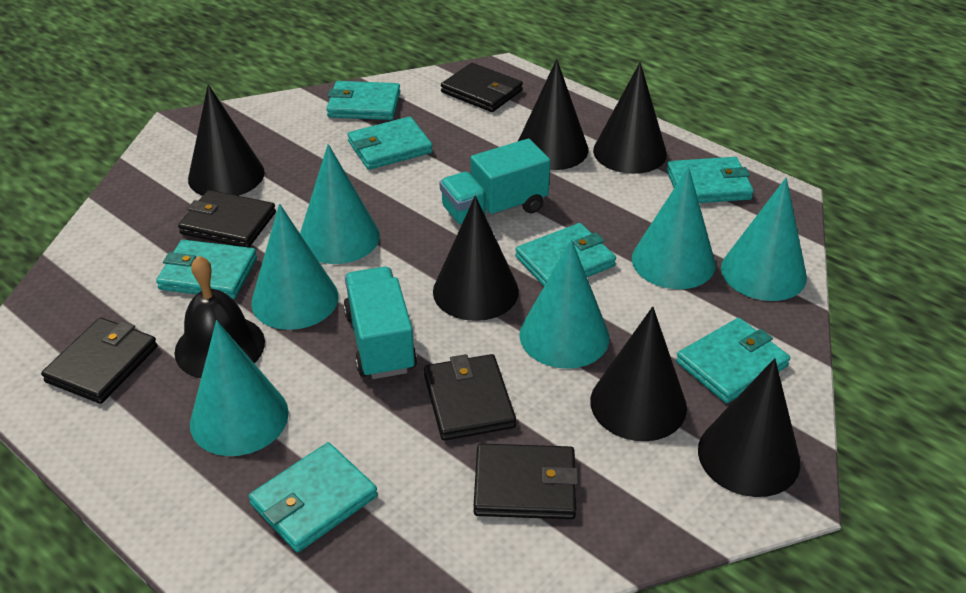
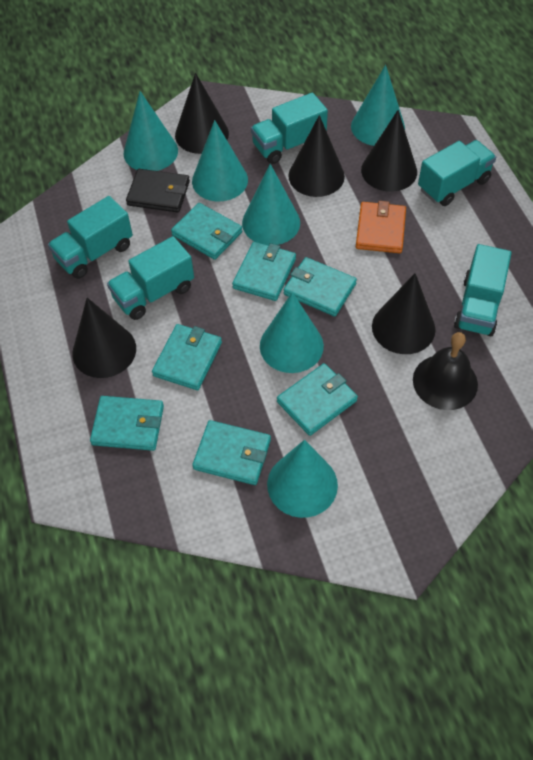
black cone: 6 -> 5
black wallet: 5 -> 1
orange wallet: 0 -> 1
turquoise truck: 2 -> 5

